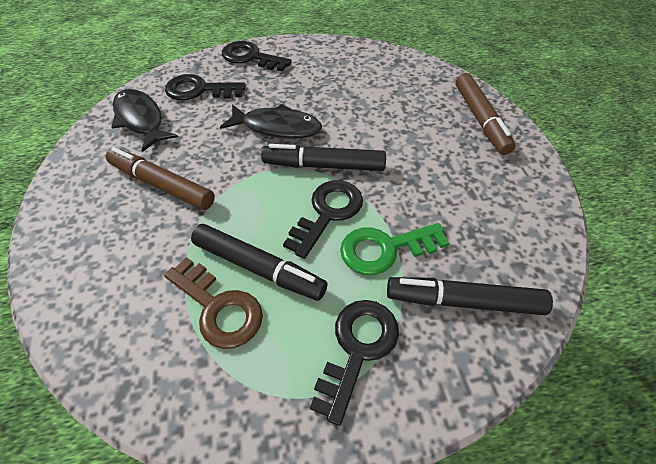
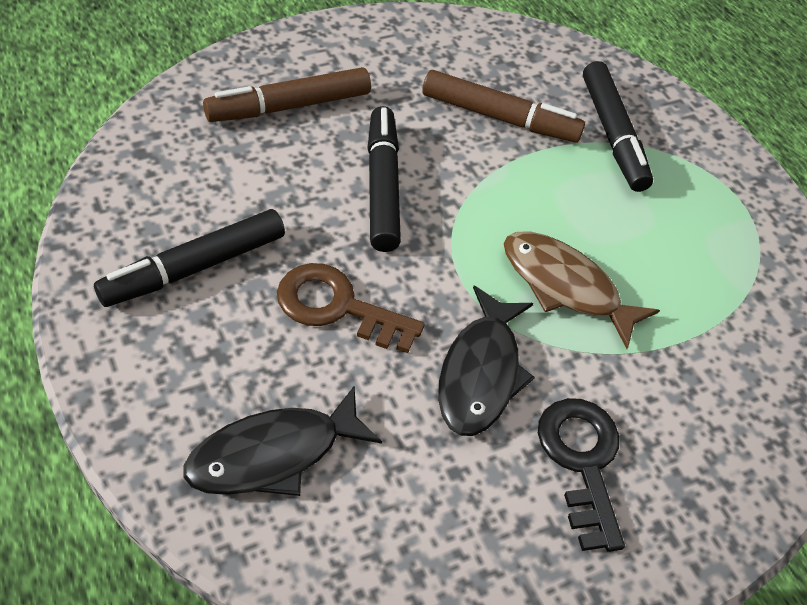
black key: 4 -> 1
brown fish: 0 -> 1
green key: 1 -> 0

